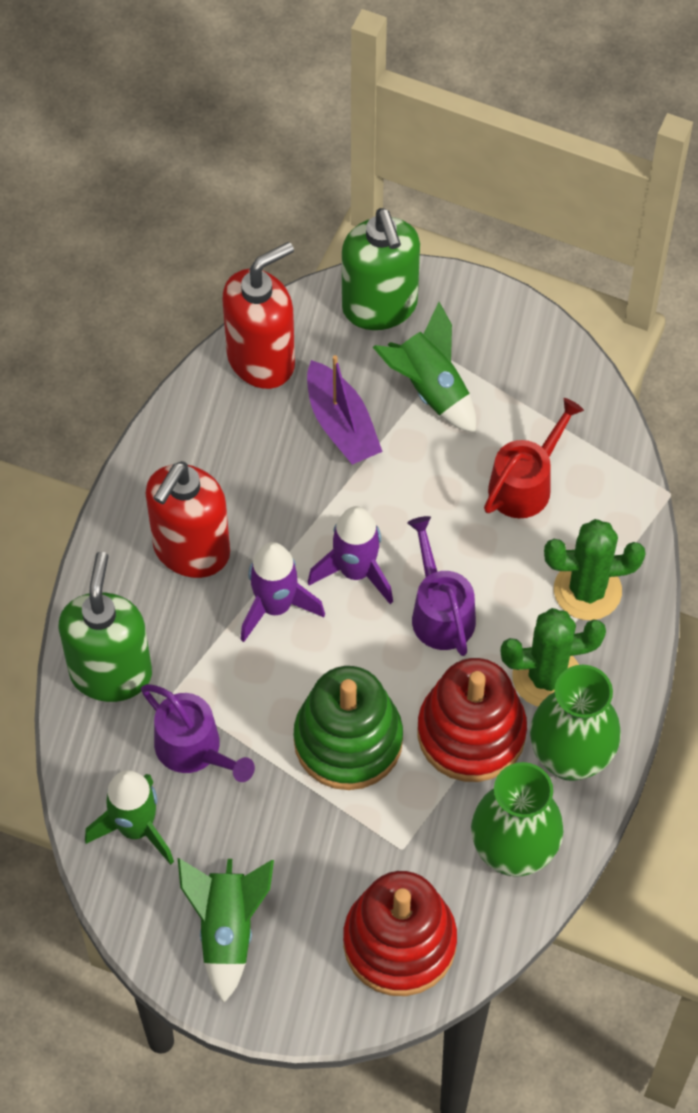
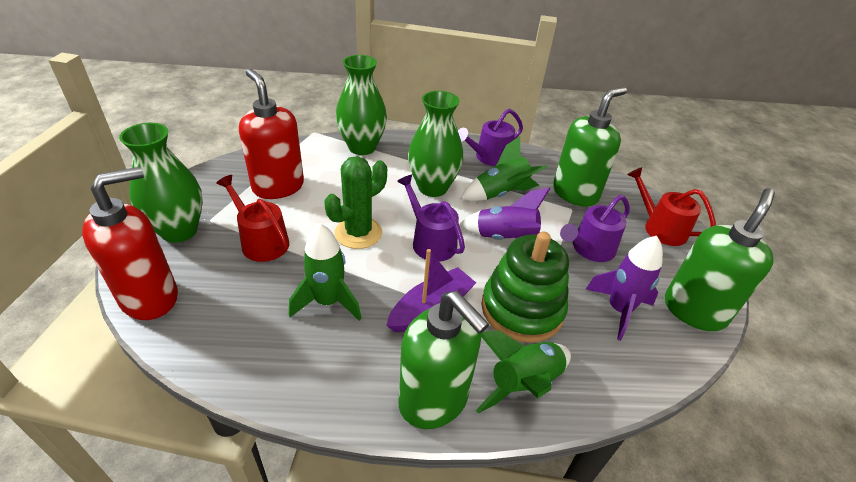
green cactus: 2 -> 1
green soap dispenser: 2 -> 3
green vase: 2 -> 3
purple watering can: 2 -> 3
red stacking toy: 2 -> 0
red watering can: 1 -> 2

